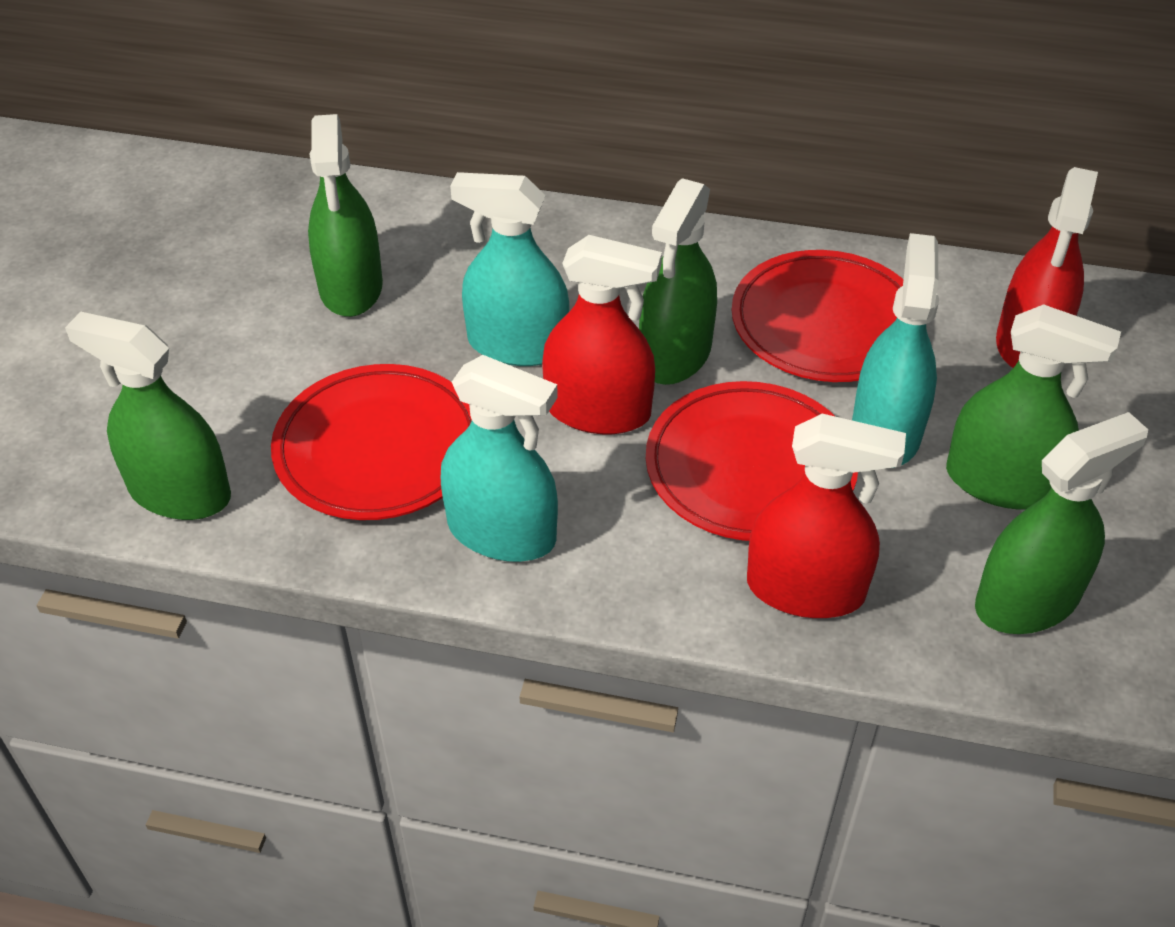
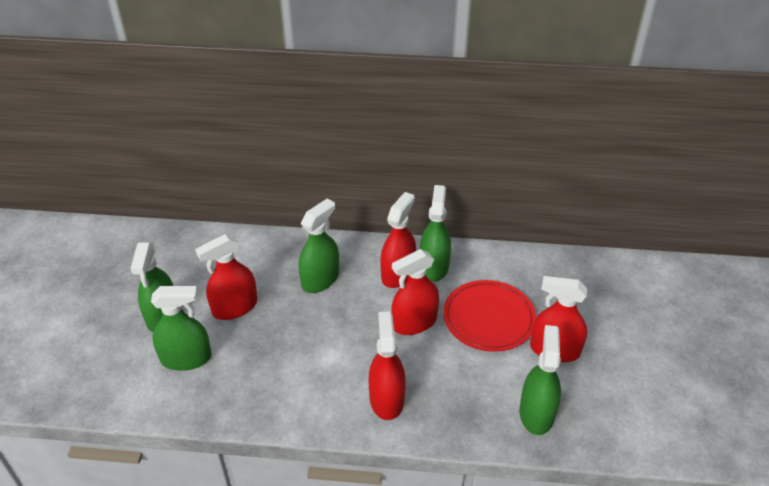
red plate: 3 -> 1
red spray bottle: 3 -> 5
turquoise spray bottle: 3 -> 0

